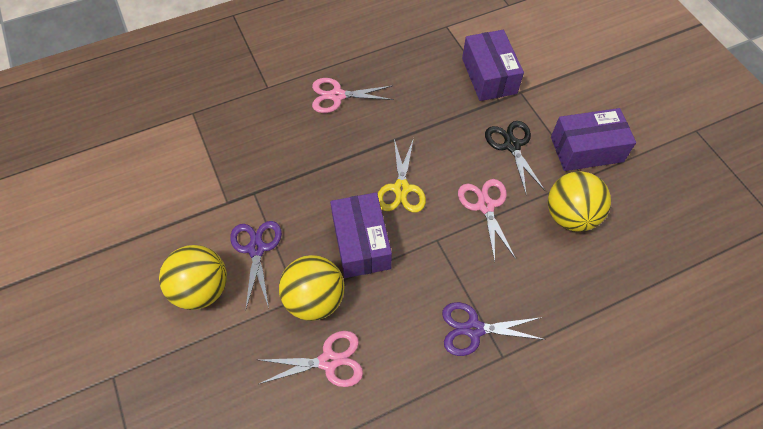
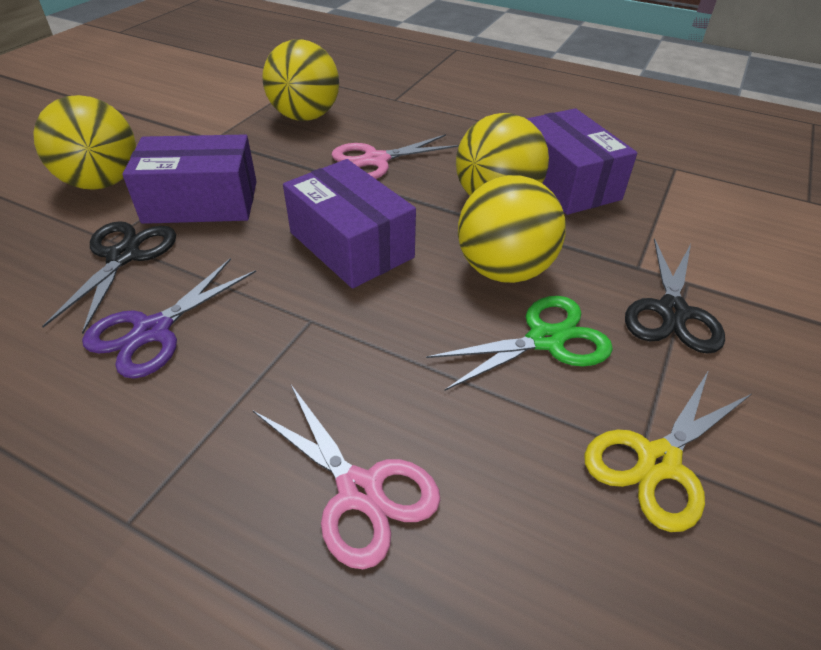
black scissors: 1 -> 2
green scissors: 0 -> 1
pink scissors: 3 -> 2
purple scissors: 2 -> 1
yellow ball: 3 -> 4

